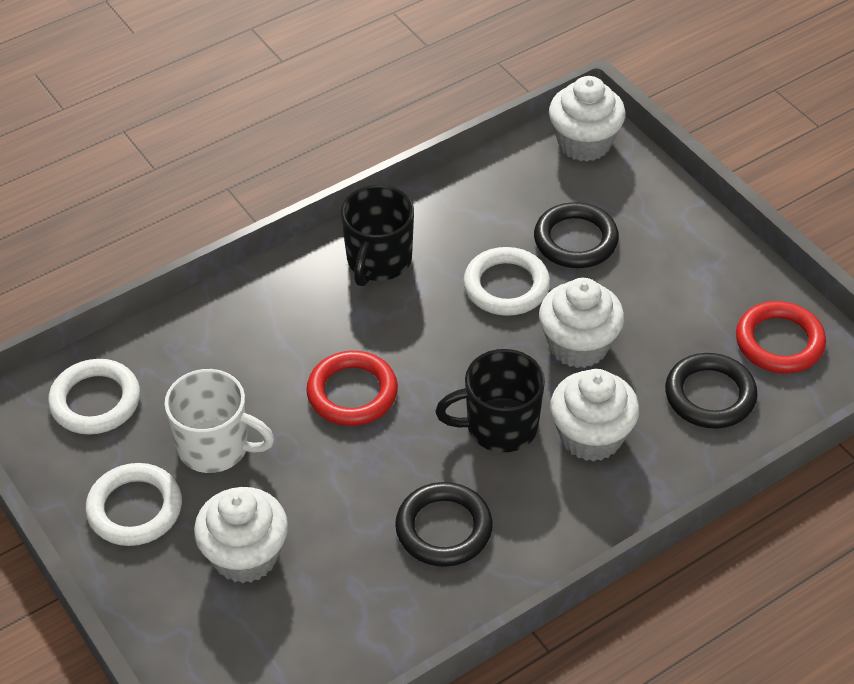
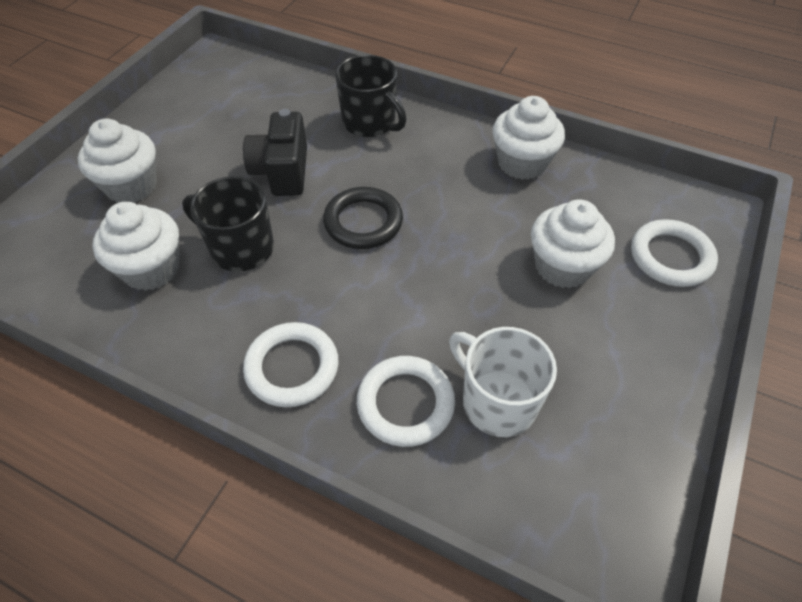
black camera: 0 -> 1
black ring: 3 -> 1
red ring: 2 -> 0

